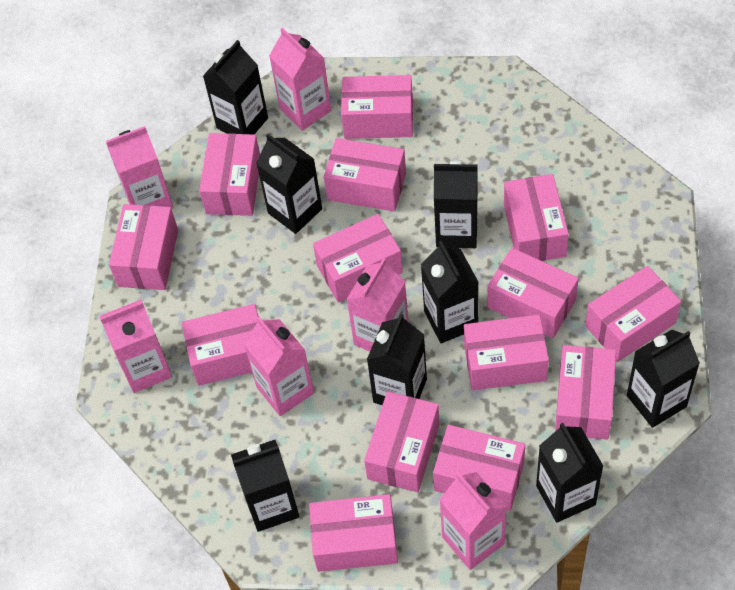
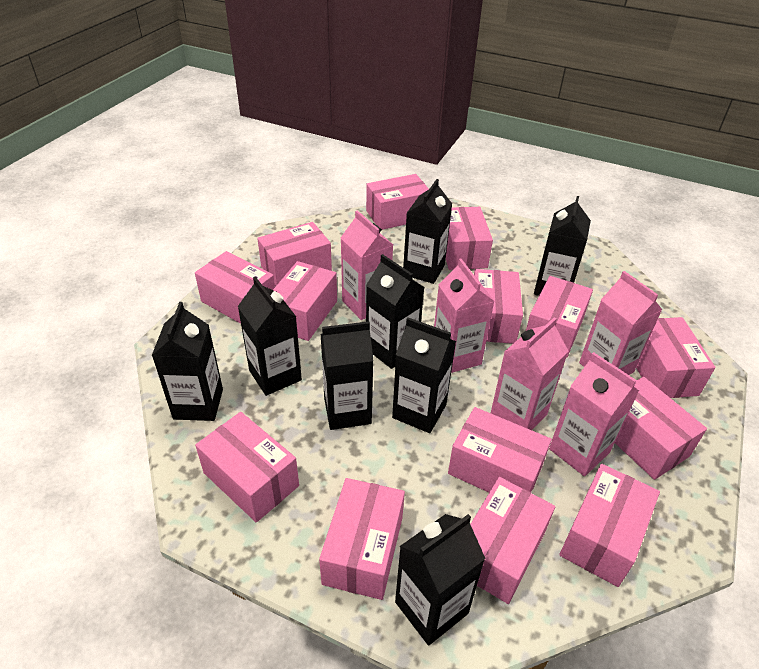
pink carton: 6 -> 5

